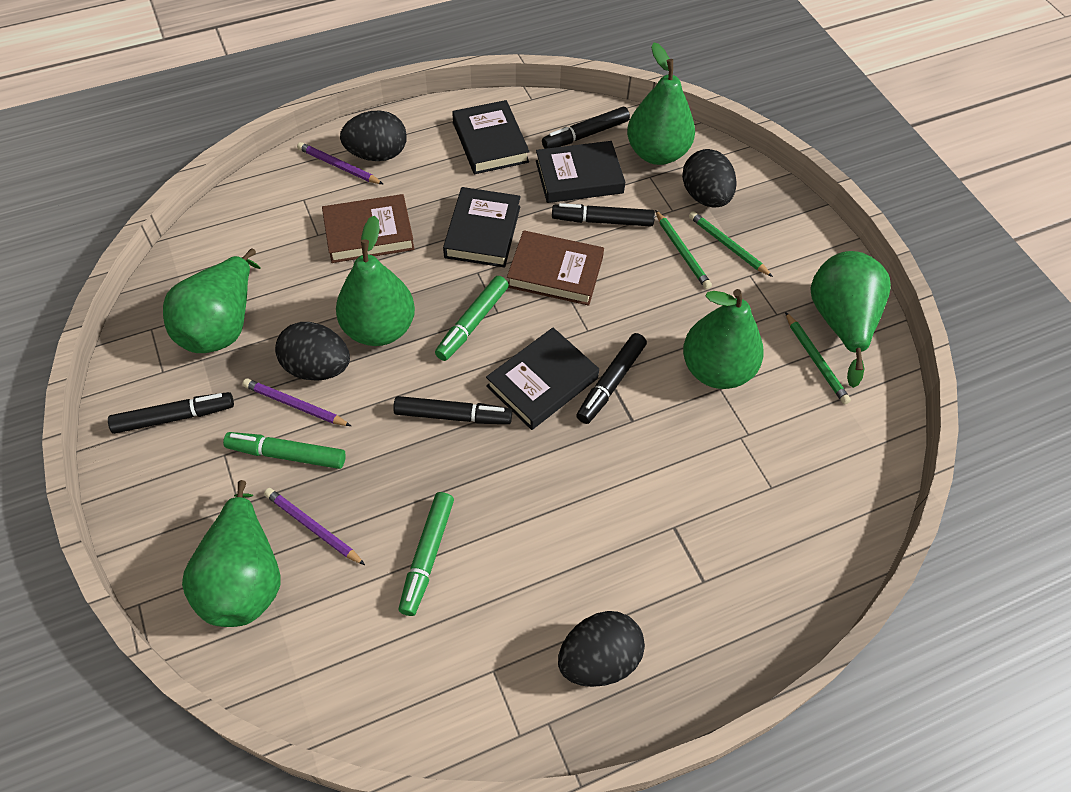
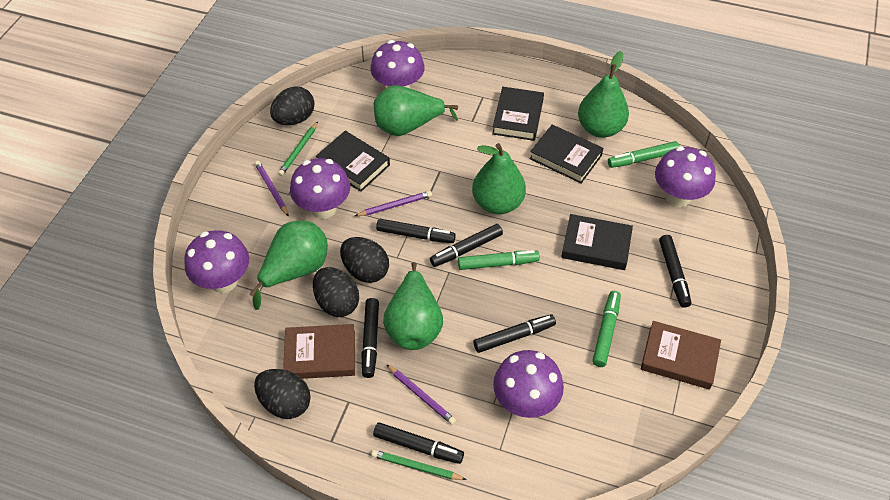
black marker: 5 -> 6
green pear: 6 -> 5
green pencil: 3 -> 2
purple mushroom: 0 -> 5

